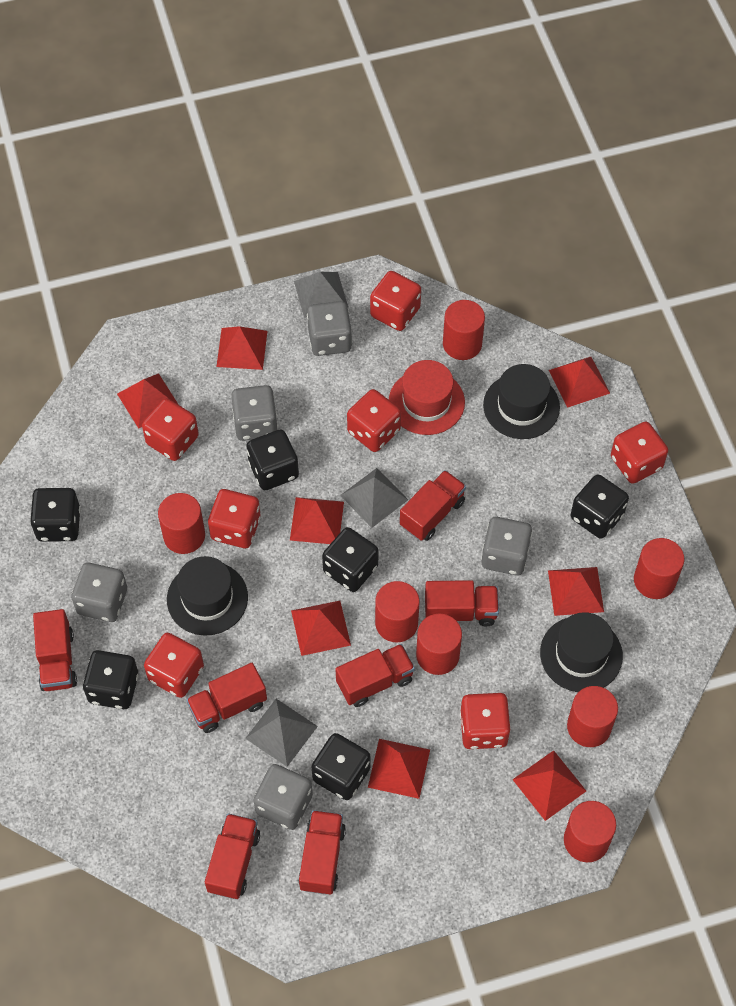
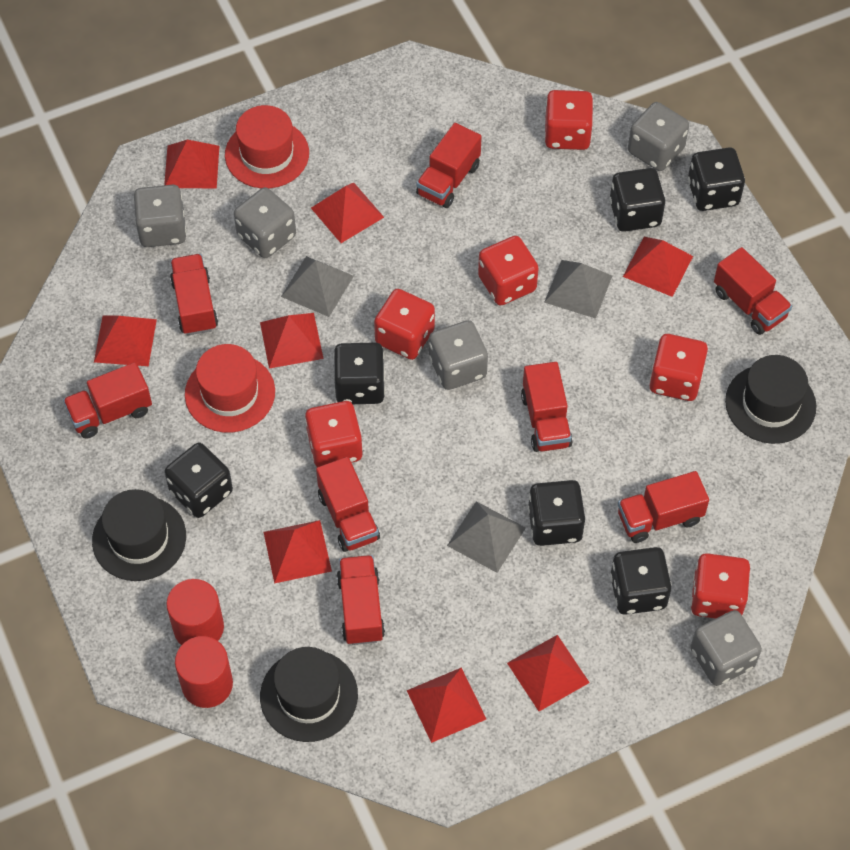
red cylinder: 7 -> 2
red dice: 7 -> 6
red hat: 1 -> 2
red truck: 7 -> 8

